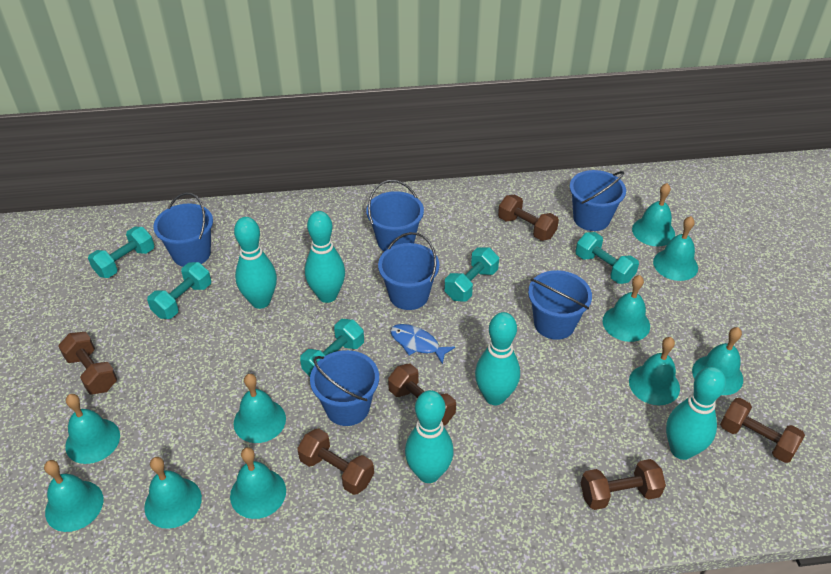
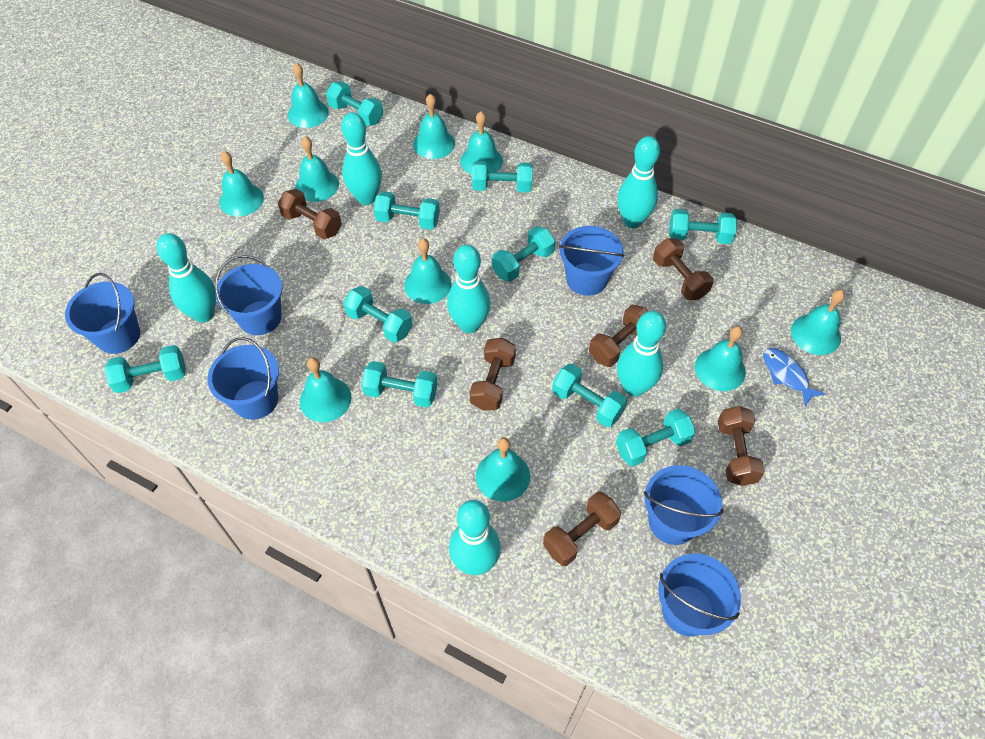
turquoise bowling pin: 5 -> 6
turquoise dumbbell: 5 -> 10

